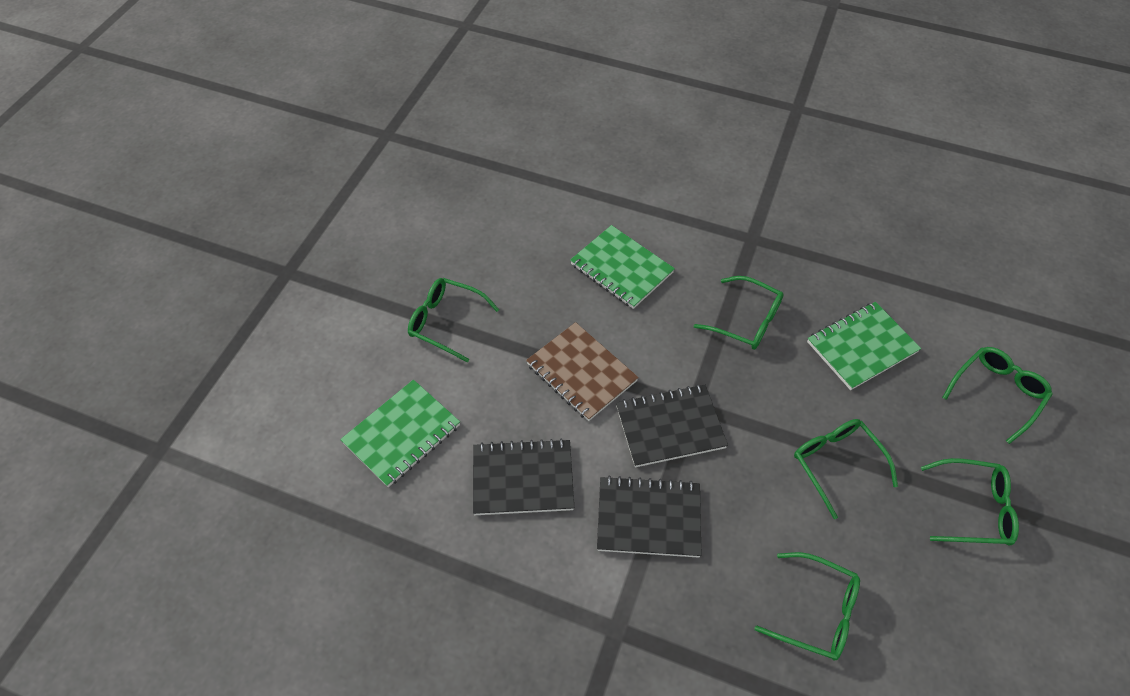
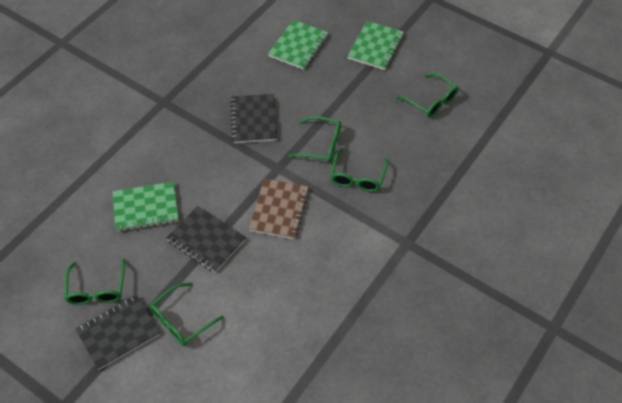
green glasses: 6 -> 5

